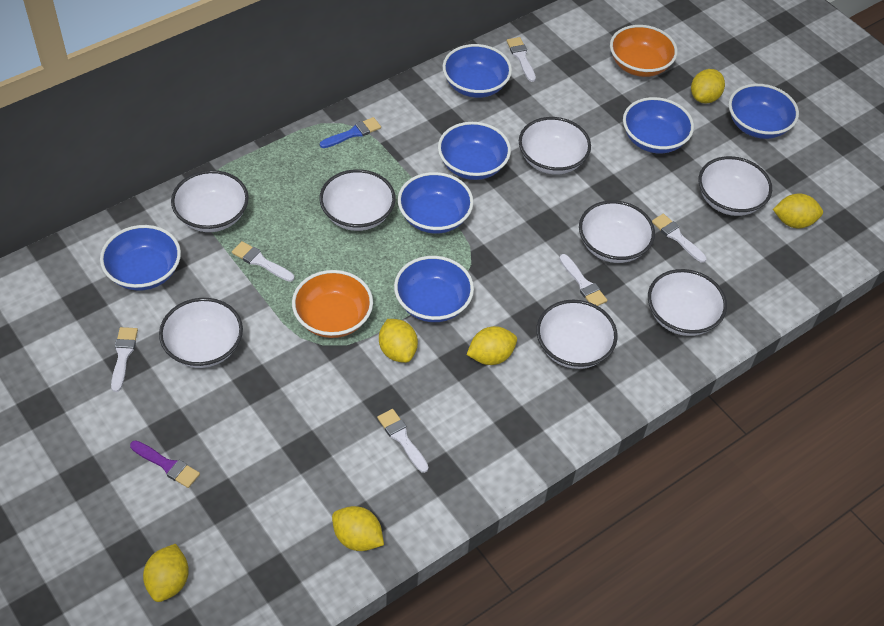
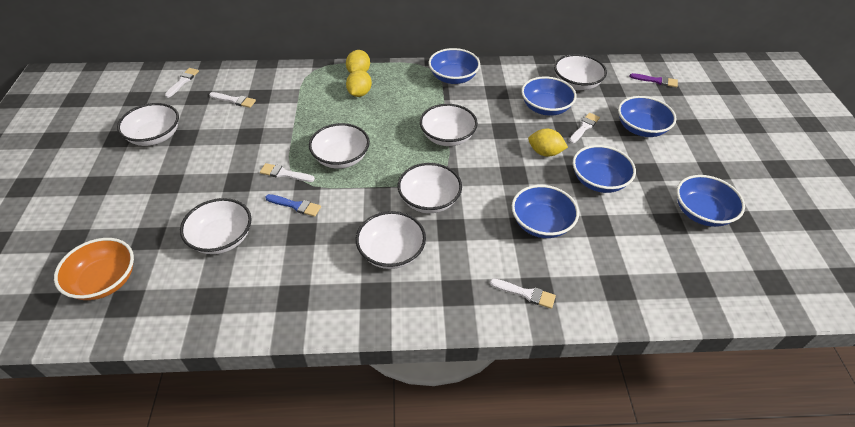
blue bowl: 7 -> 6
orange bowl: 2 -> 1
white bowl: 8 -> 7
white brush: 6 -> 5
yellow lemon: 6 -> 3

